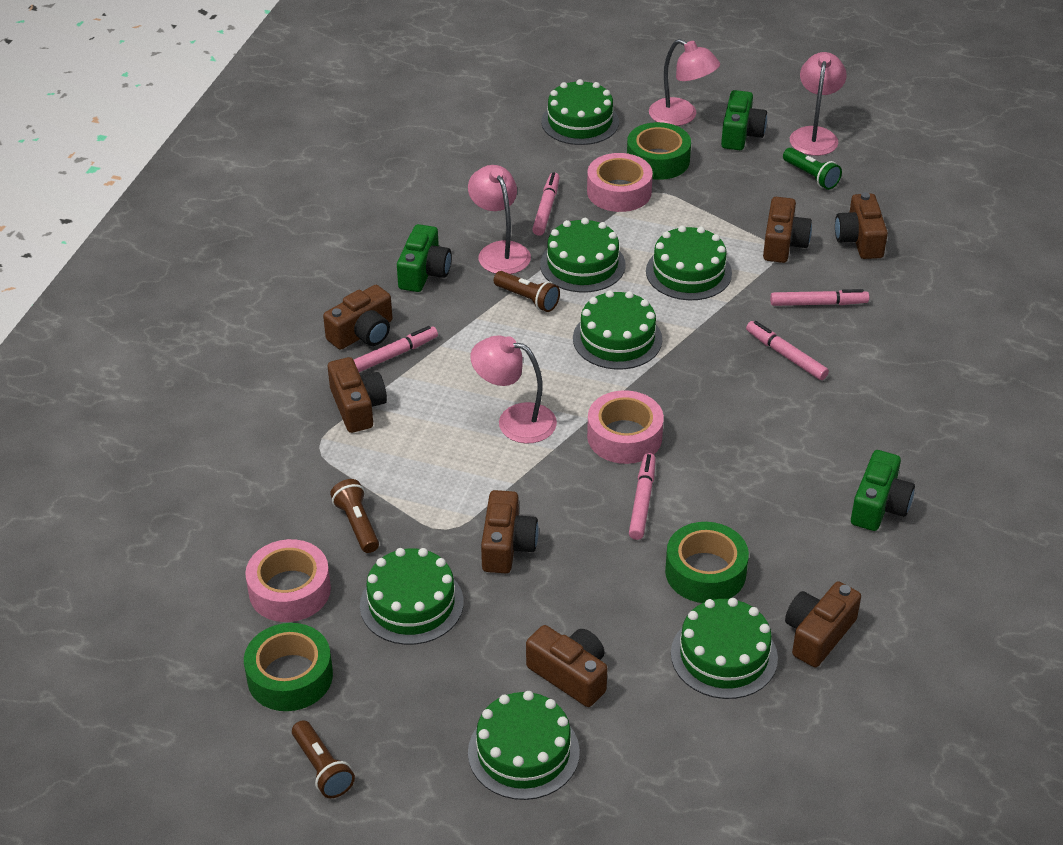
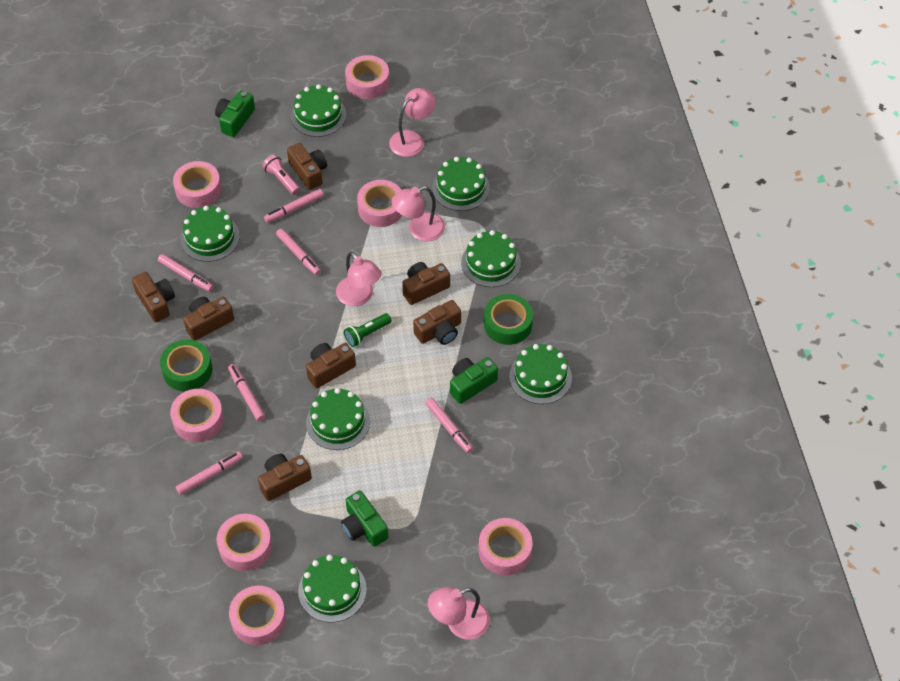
brown flashlight: 3 -> 0
green tape: 3 -> 2
pink flashlight: 0 -> 1
pink marker: 5 -> 6
pink tape: 3 -> 7

